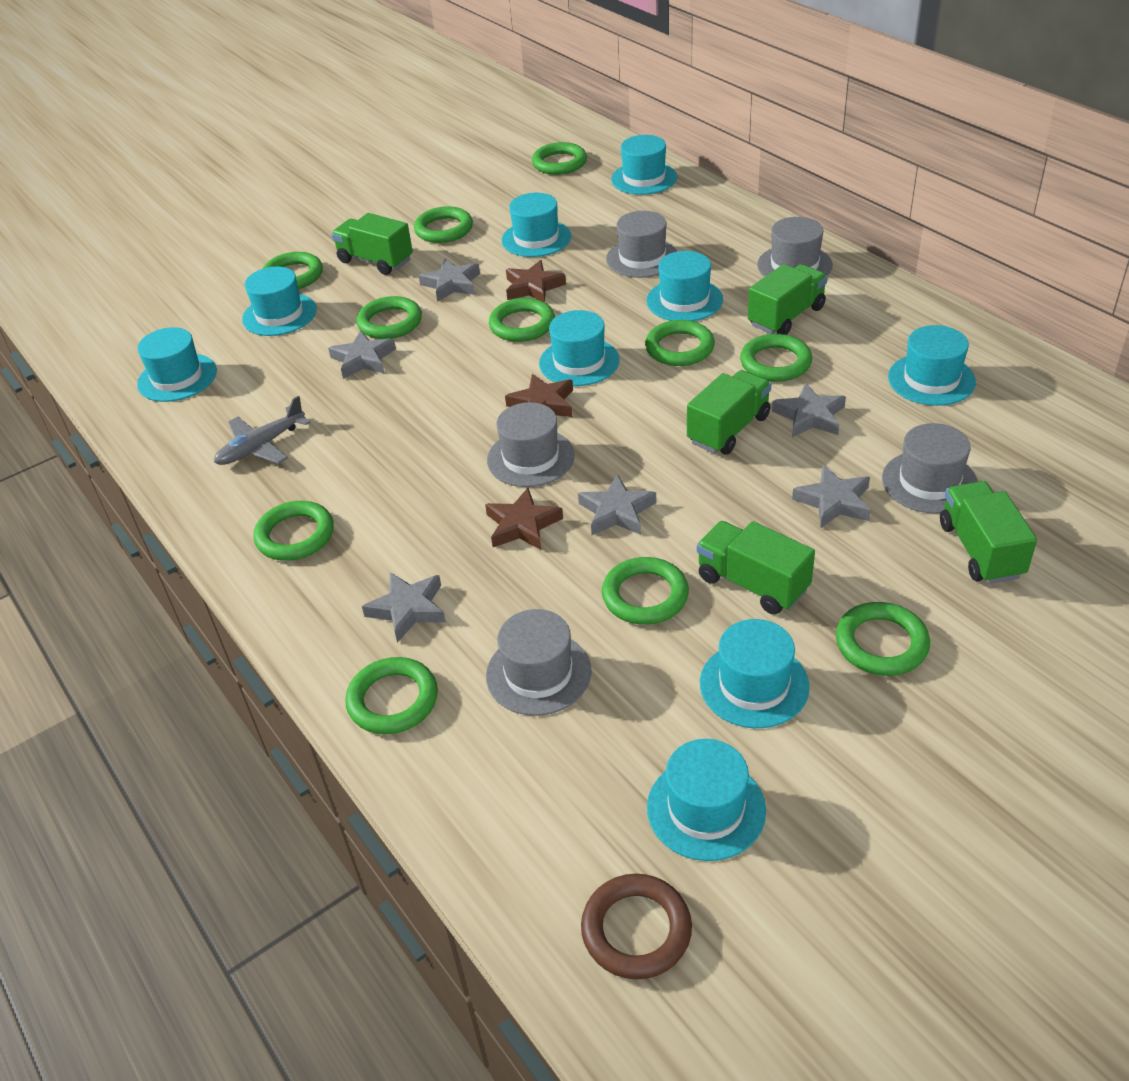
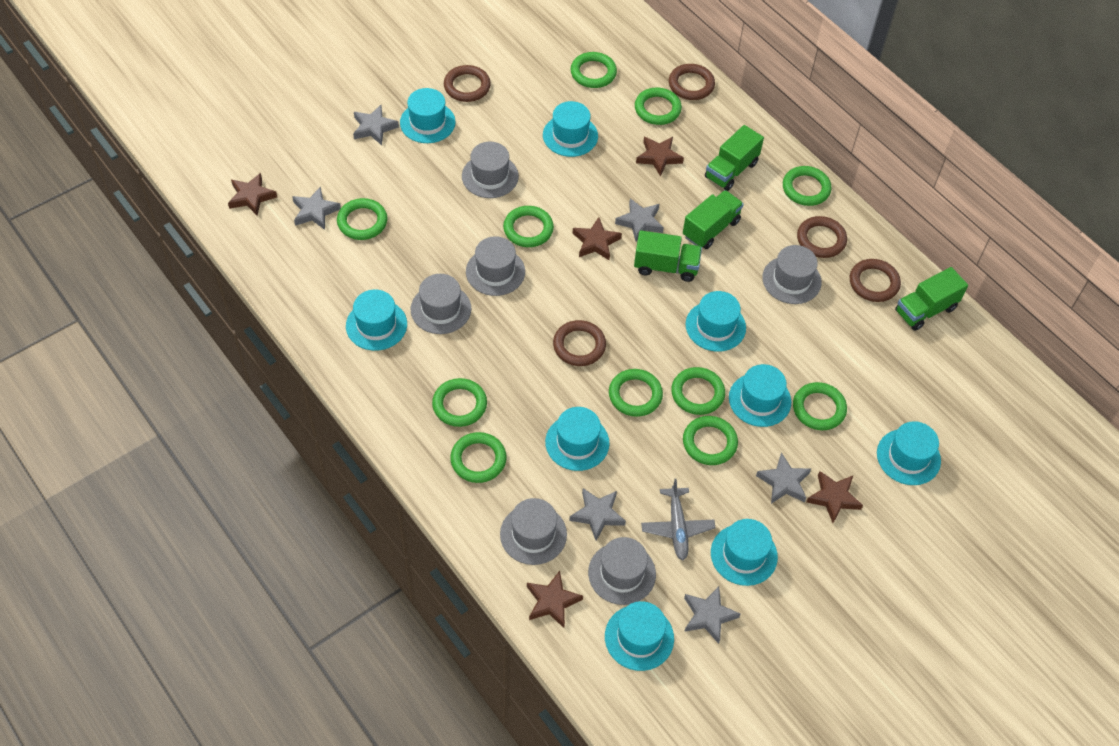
brown ring: 1 -> 5
brown star: 3 -> 5
green truck: 5 -> 4
grey hat: 5 -> 6

